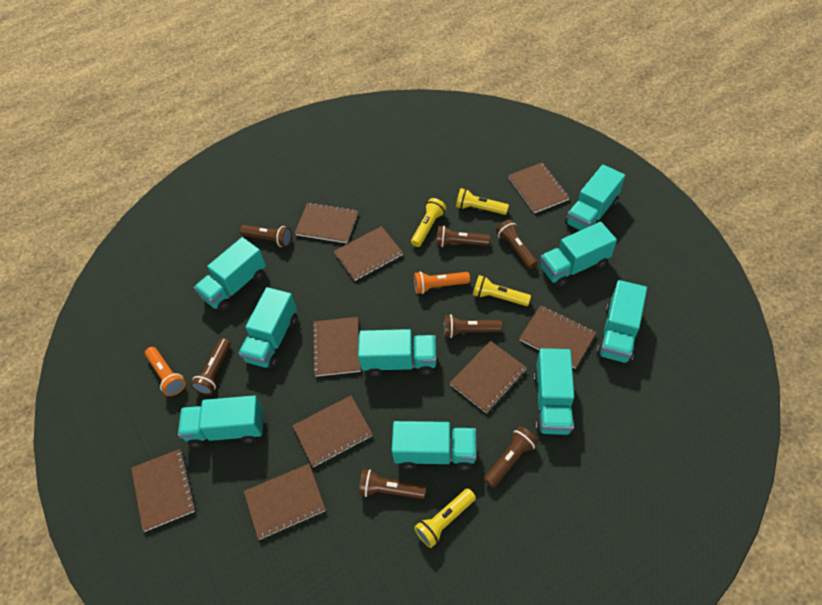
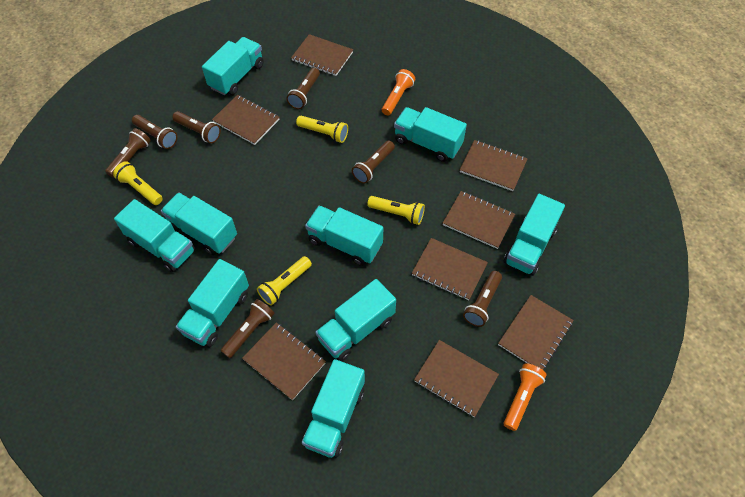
brown notebook: 9 -> 8

